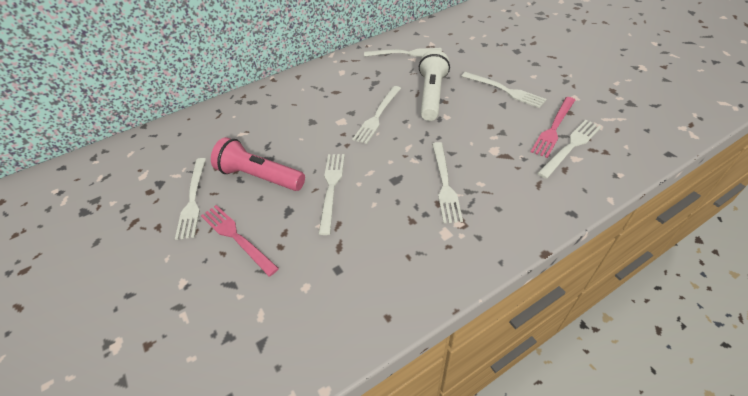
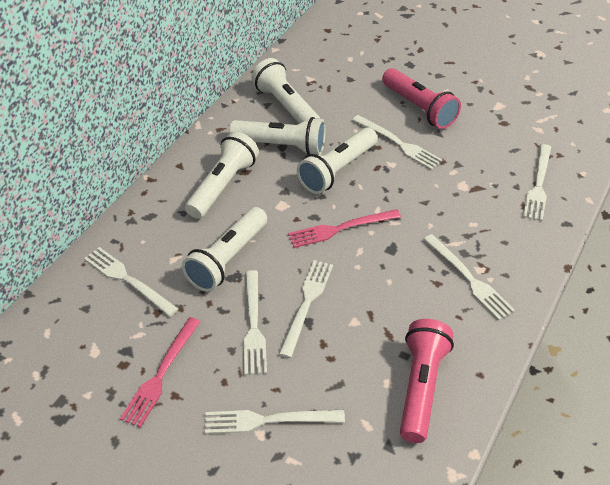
pink flashlight: 1 -> 2
white flashlight: 1 -> 5

